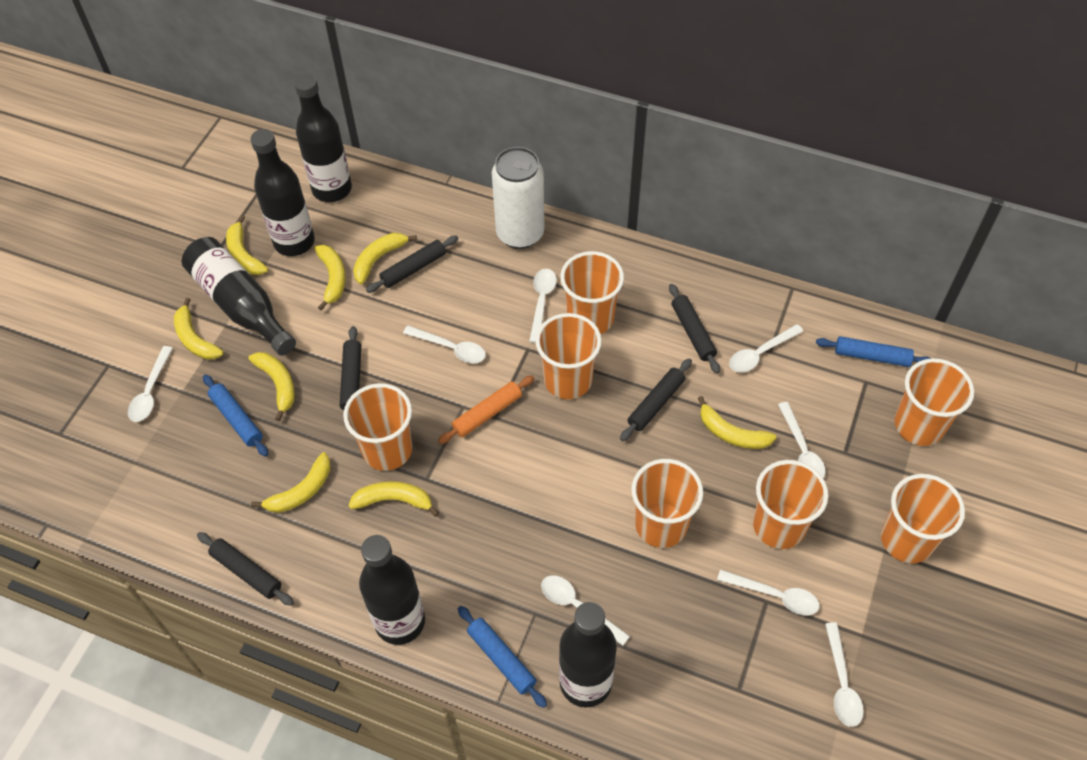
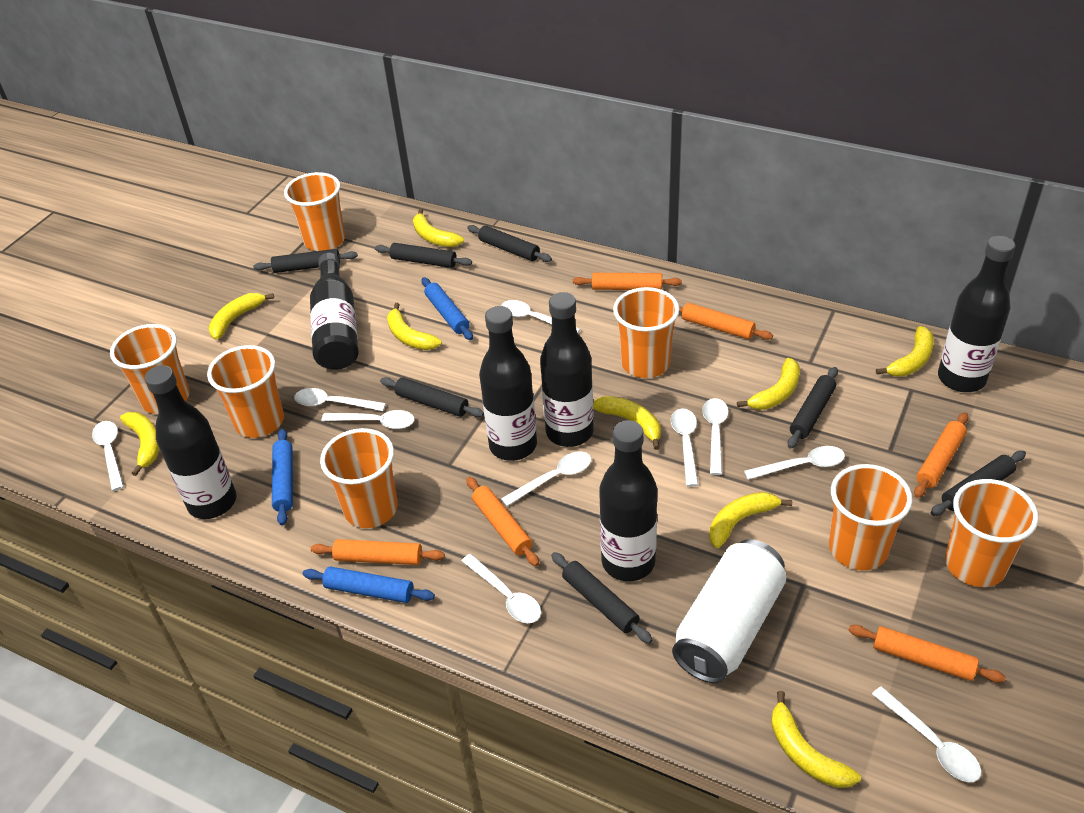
black bottle: 5 -> 6
black rolling pin: 5 -> 7
orange rolling pin: 1 -> 6
white spoon: 8 -> 10
yellow banana: 8 -> 9

